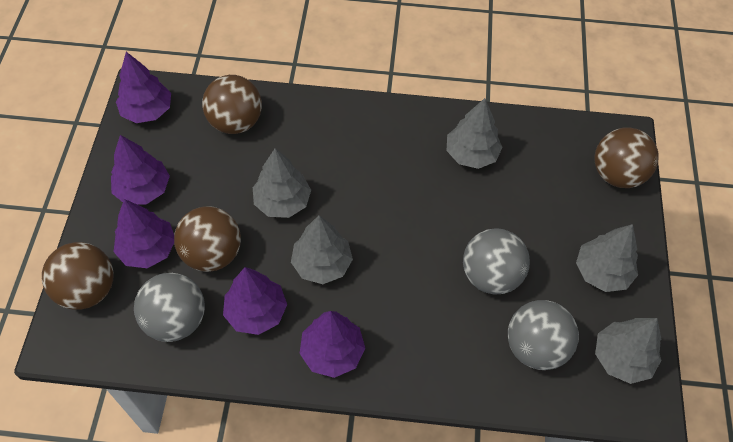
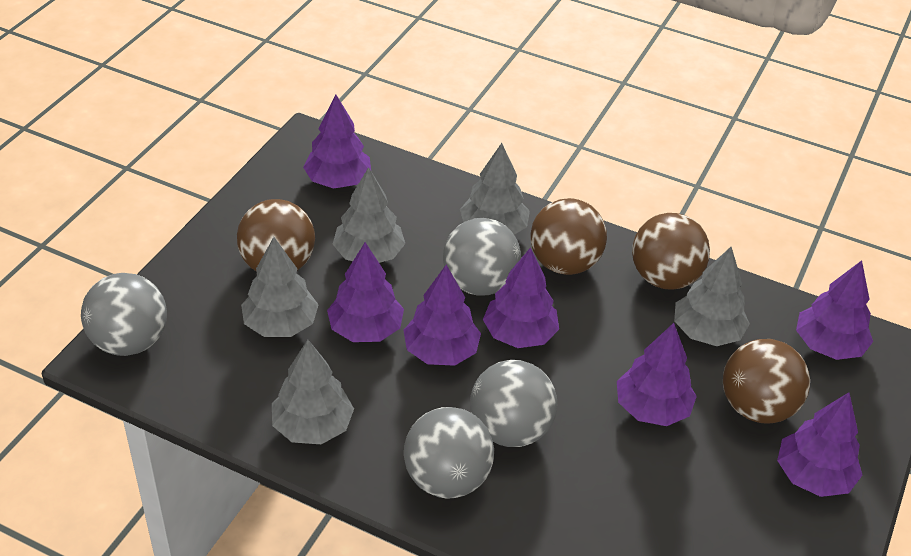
grey ball: 3 -> 4
purple tree: 5 -> 7

